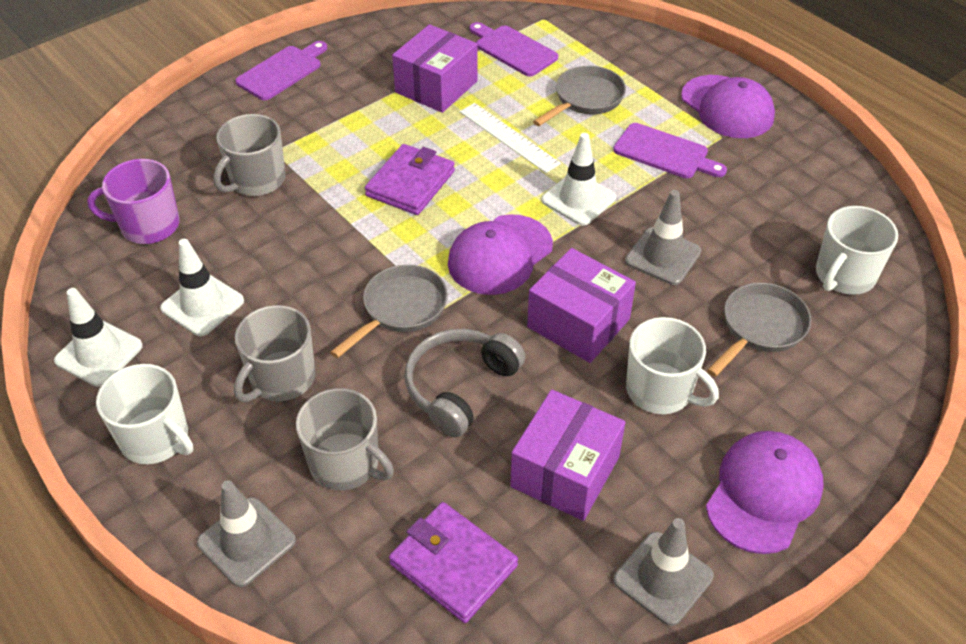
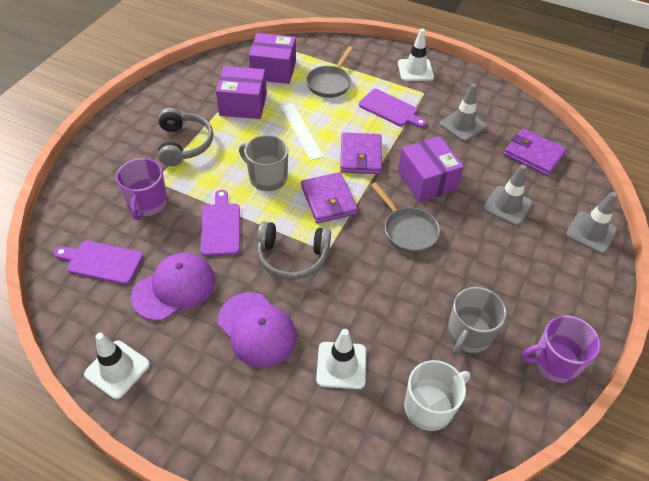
grey headphones: 1 -> 2
grey mug: 3 -> 2
grey pan: 3 -> 2
purple cap: 3 -> 2
purple mug: 1 -> 2
purple wallet: 2 -> 3
white mug: 3 -> 1

